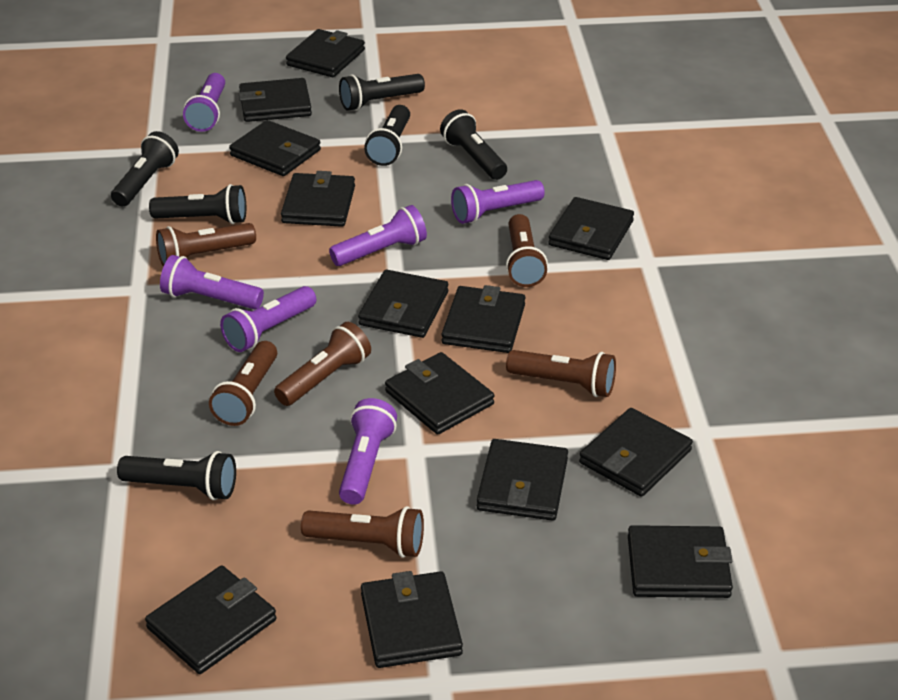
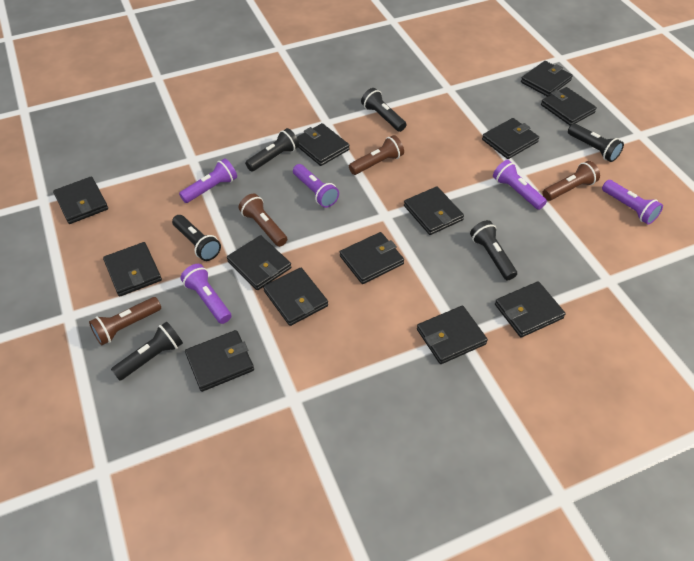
brown flashlight: 6 -> 4
purple flashlight: 6 -> 5

